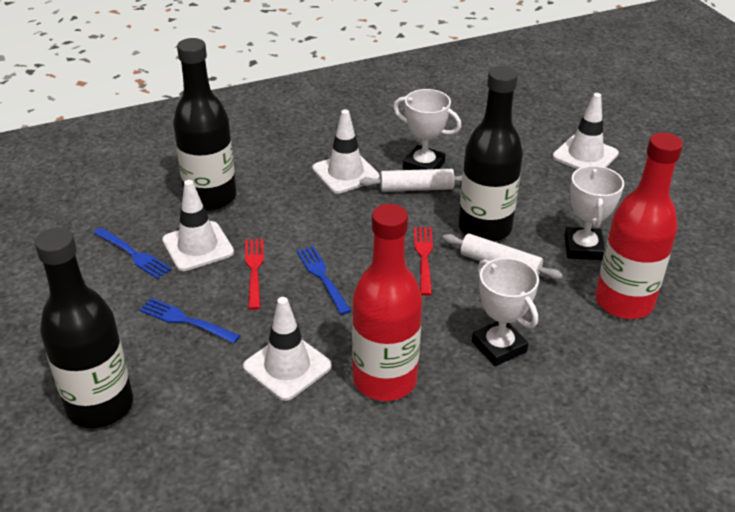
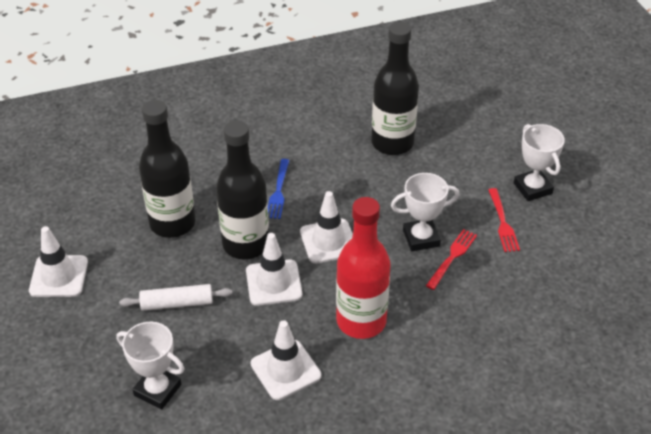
blue fork: 3 -> 1
red bottle: 2 -> 1
white rolling pin: 2 -> 1

